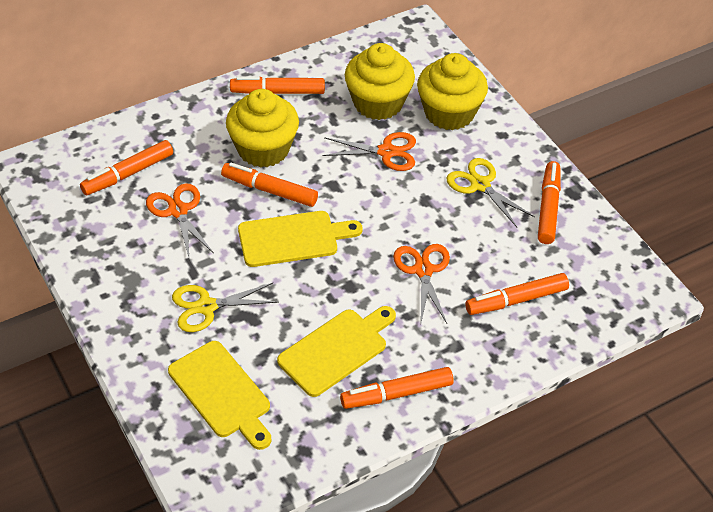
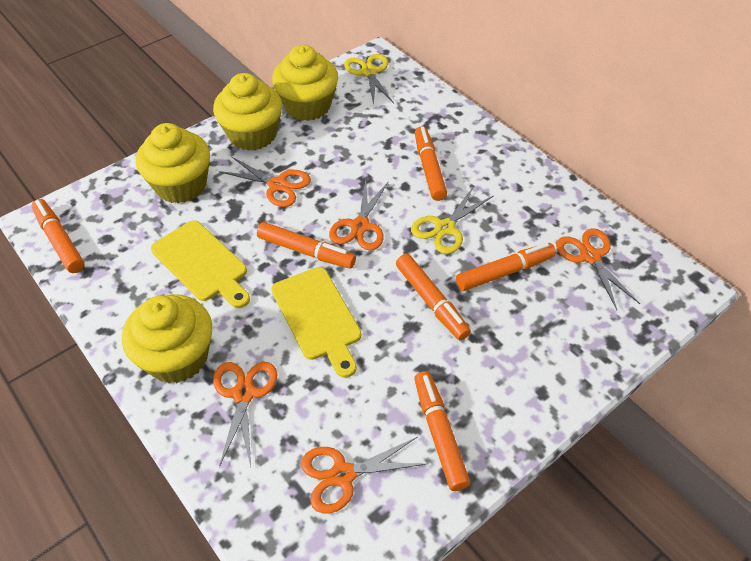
orange scissors: 3 -> 5
yellow cupcake: 3 -> 4
yellow cutting board: 3 -> 2

